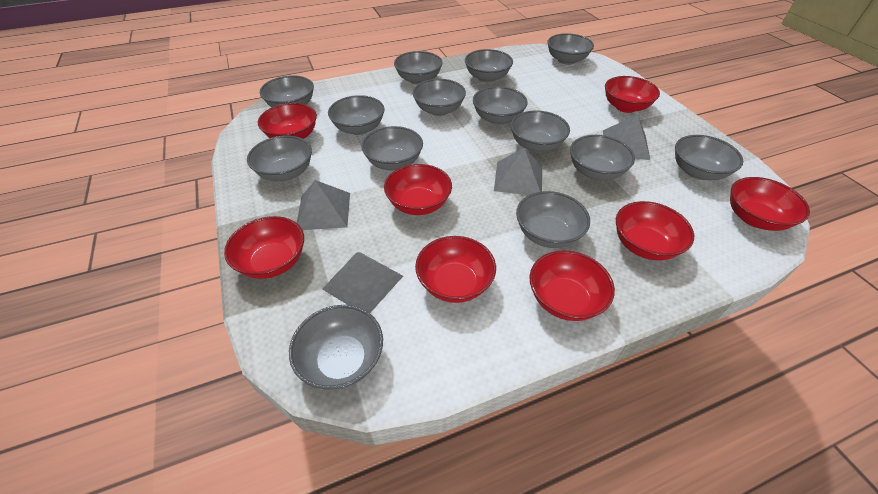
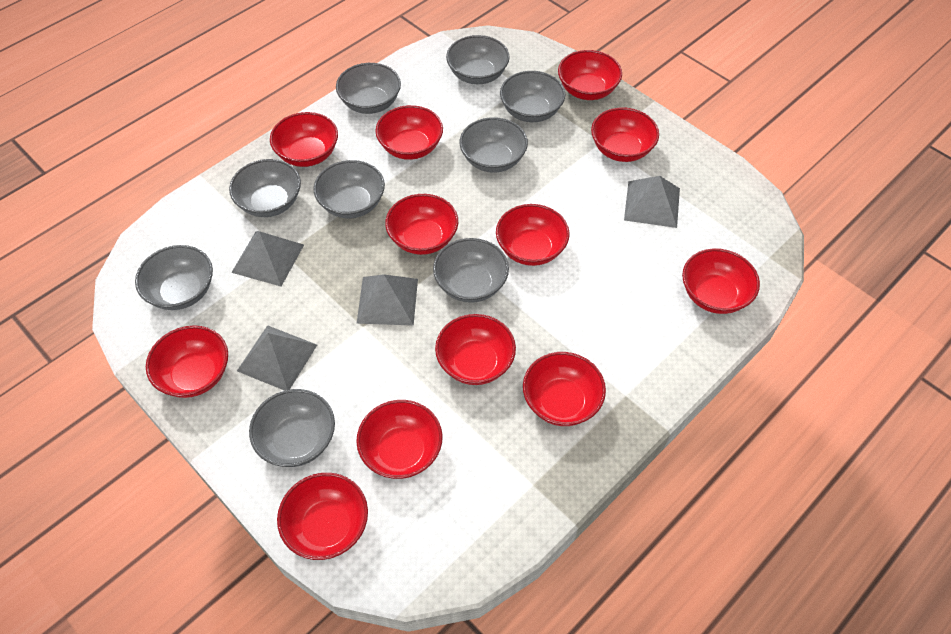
grey bowl: 14 -> 9
red bowl: 8 -> 12

